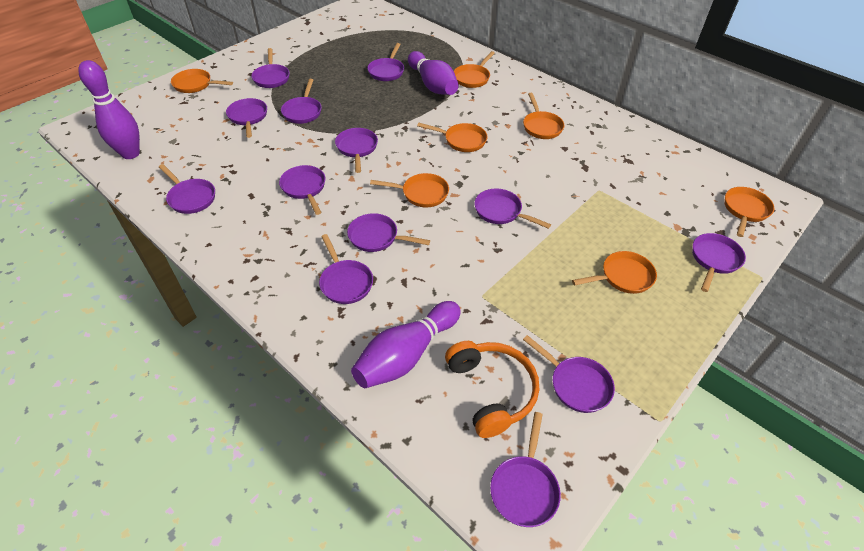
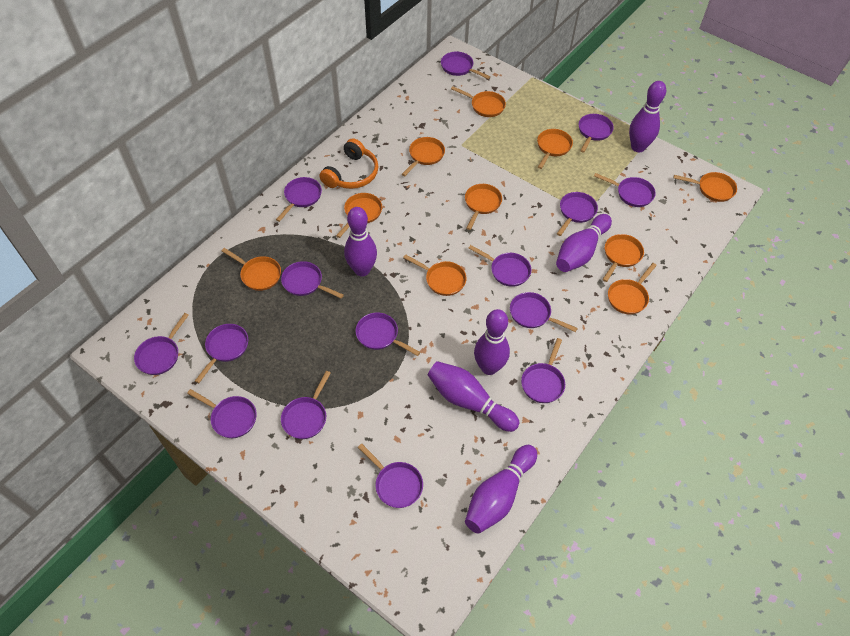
orange pan: 7 -> 10
purple bowling pin: 3 -> 6
purple pan: 13 -> 15

